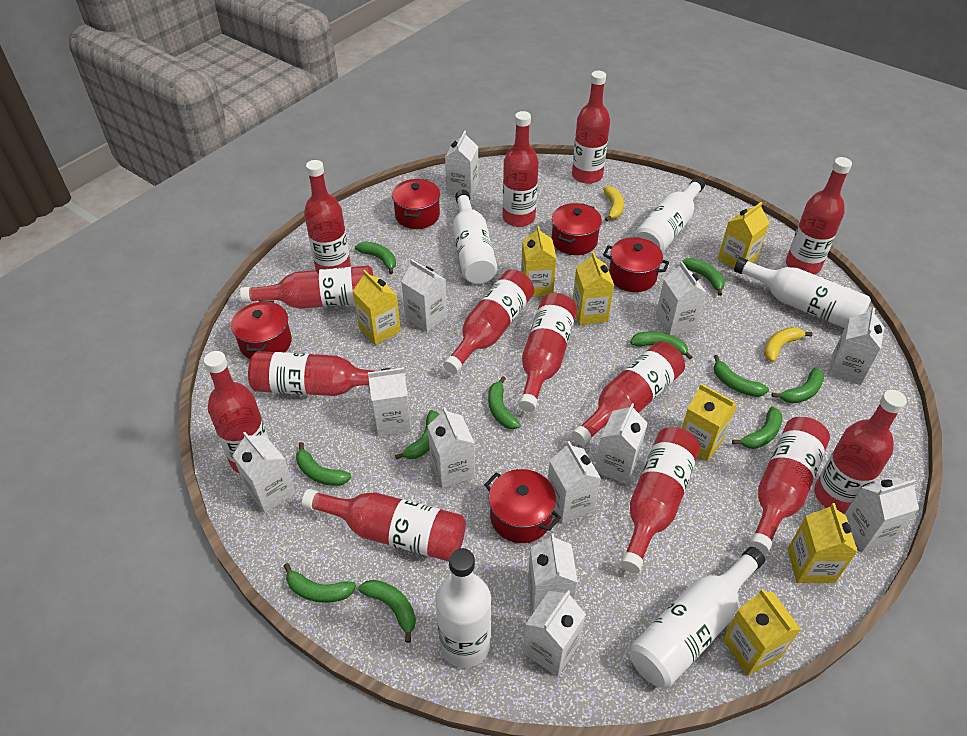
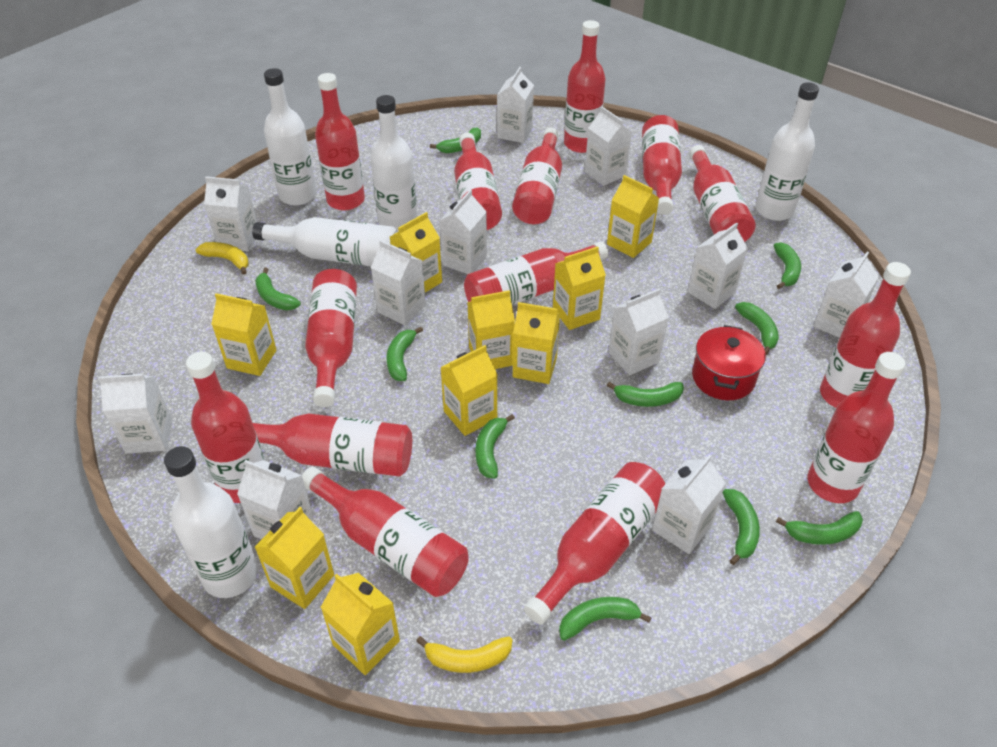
green banana: 11 -> 10
red pot: 5 -> 1
white carton: 12 -> 11
yellow carton: 7 -> 9

